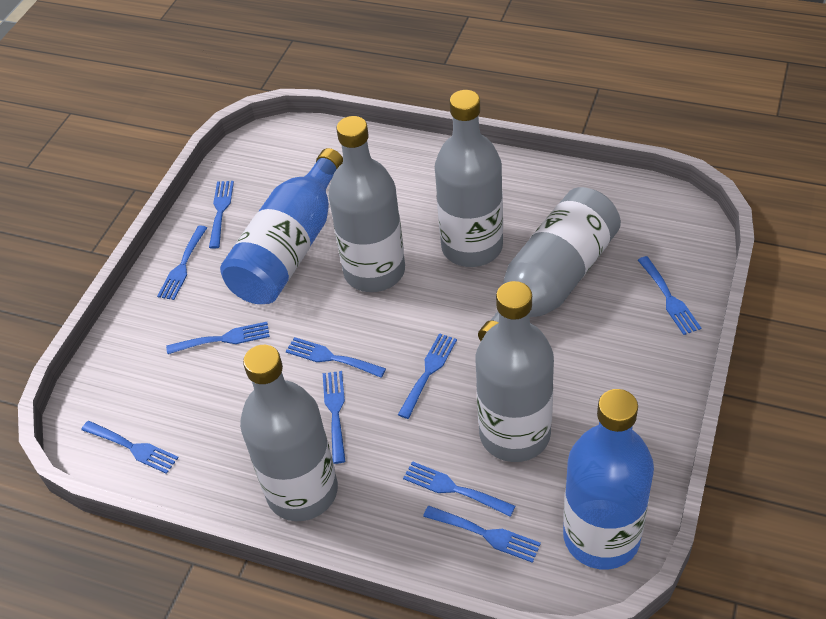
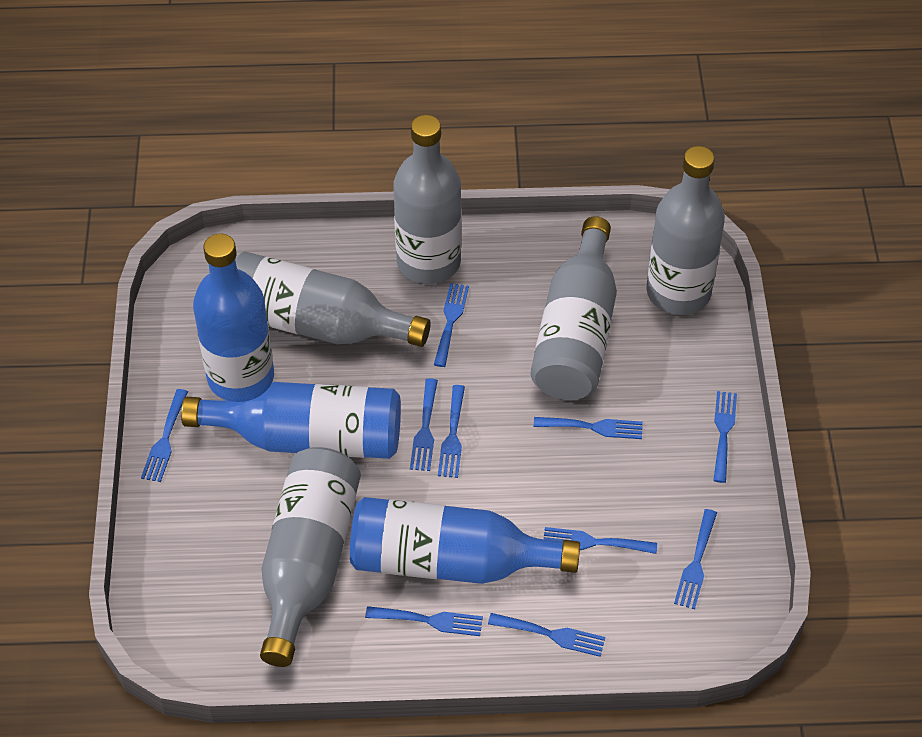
blue bottle: 2 -> 3

